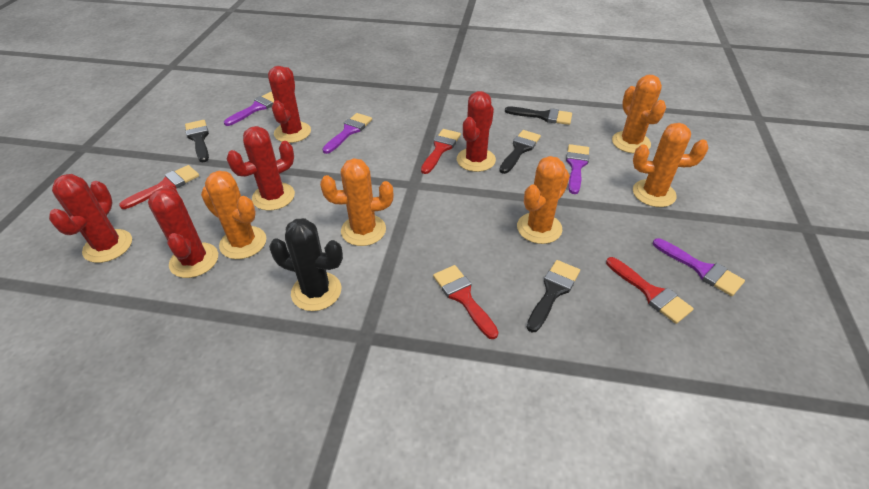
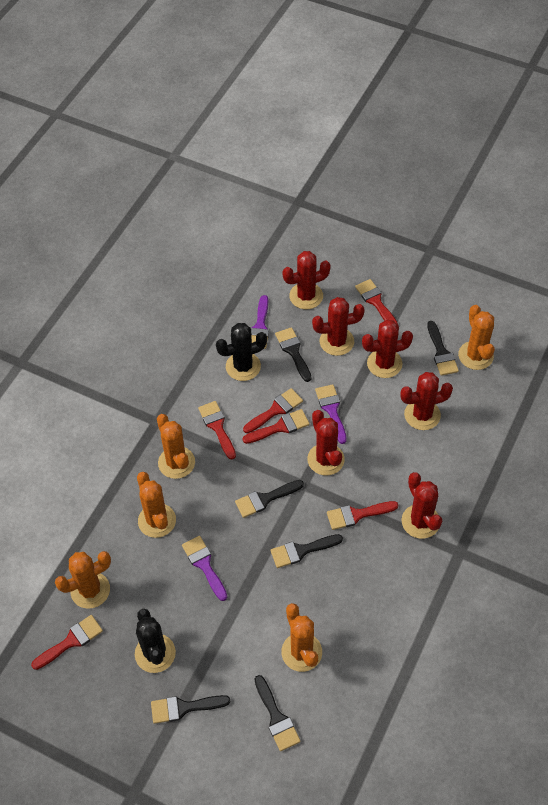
black brush: 4 -> 6
black cactus: 1 -> 2
purple brush: 4 -> 3
red brush: 4 -> 6
red cactus: 5 -> 6

